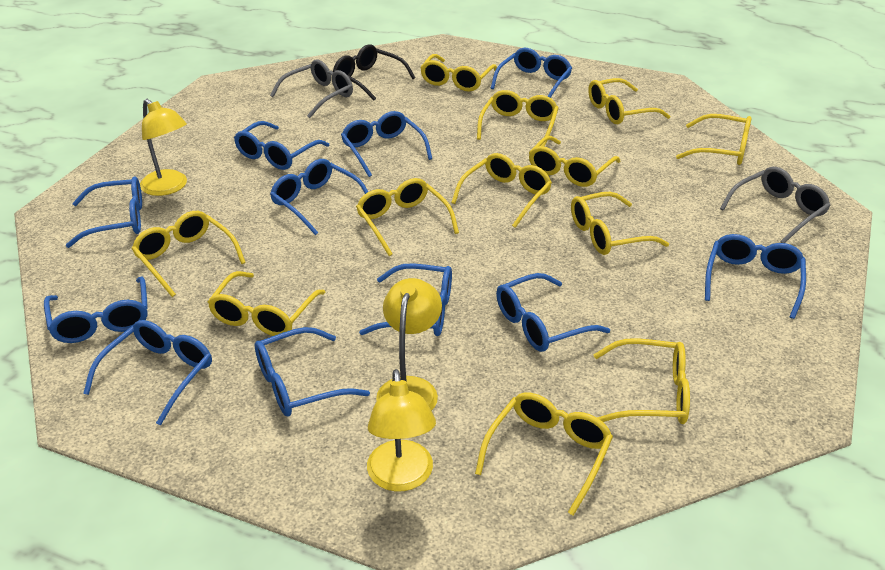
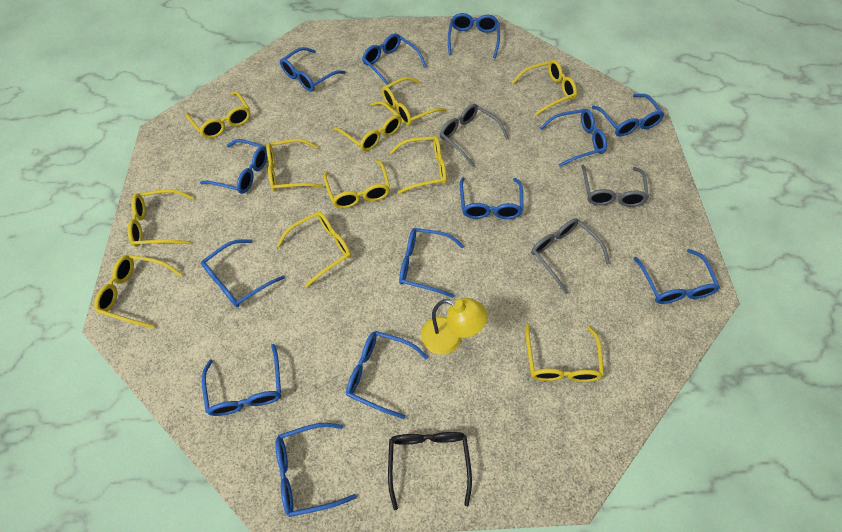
blue glasses: 11 -> 13
grey glasses: 2 -> 3
yellow glasses: 12 -> 11
yellow lamp: 3 -> 1

